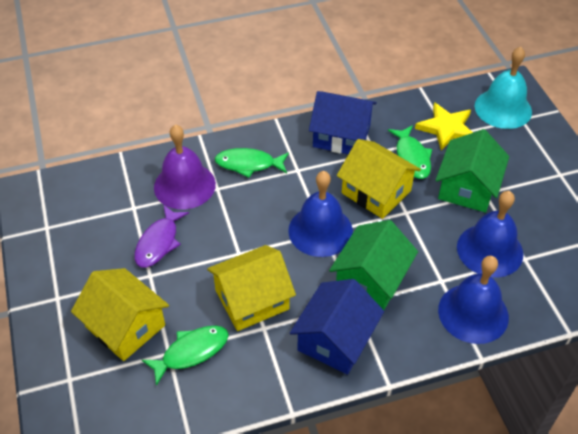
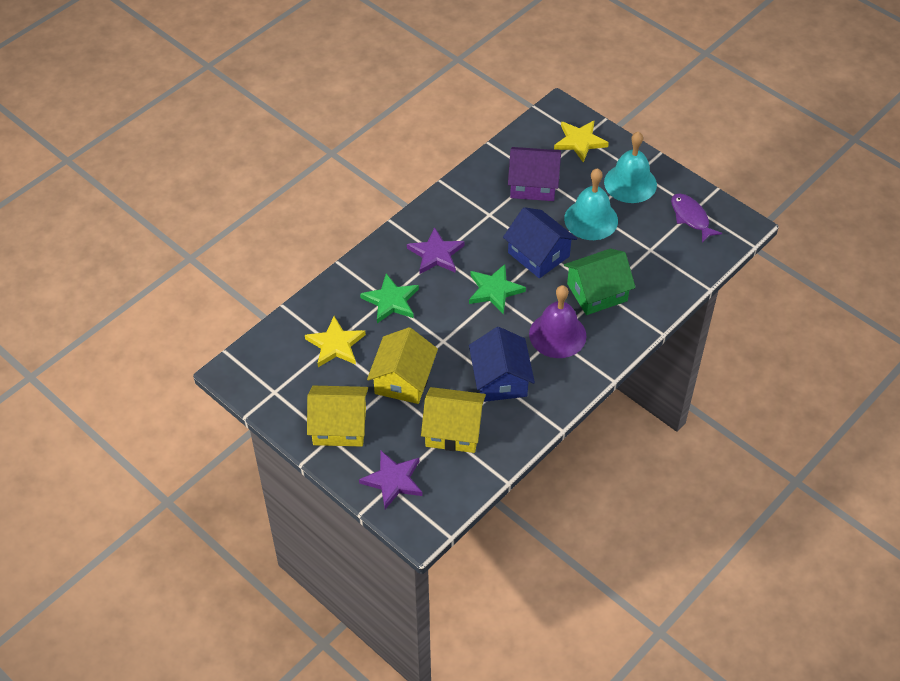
blue bell: 3 -> 0
green fish: 3 -> 0
green house: 2 -> 1
green star: 0 -> 2
purple house: 0 -> 1
purple star: 0 -> 2
turquoise bell: 1 -> 2
yellow star: 1 -> 2

